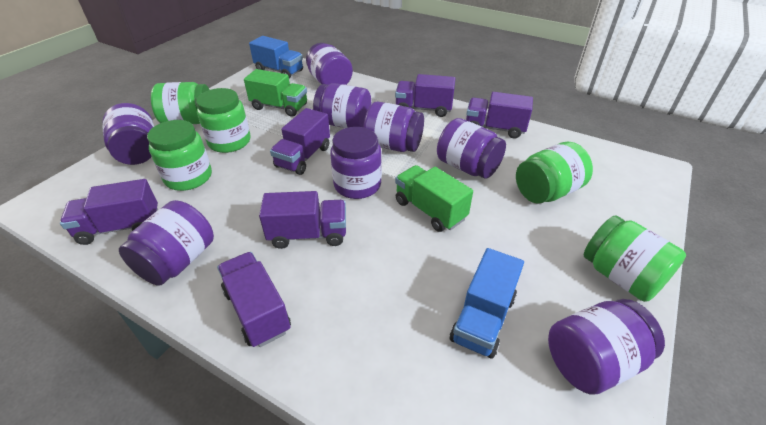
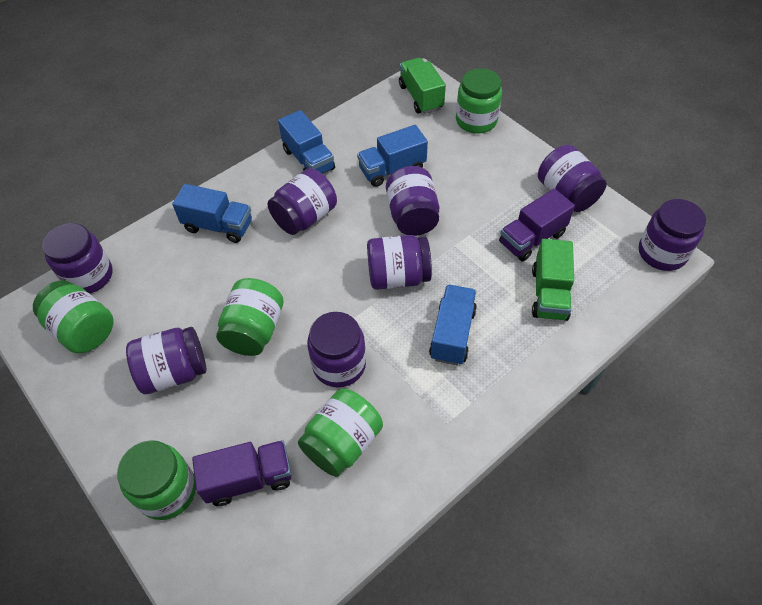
blue truck: 2 -> 4
purple truck: 6 -> 2

